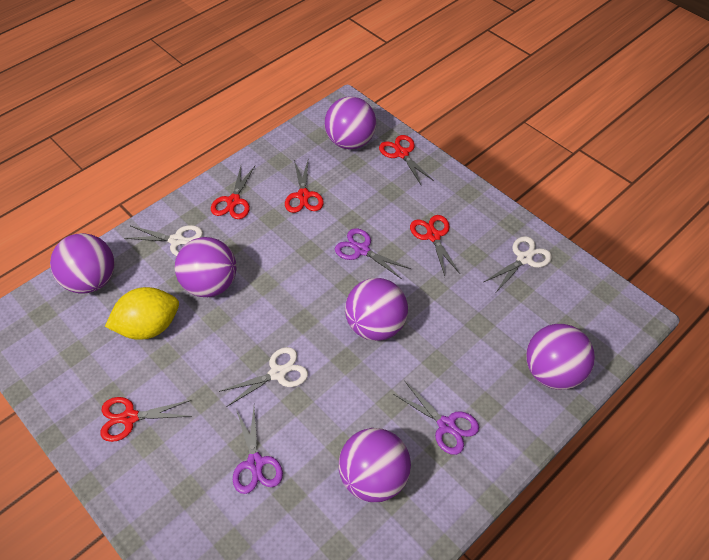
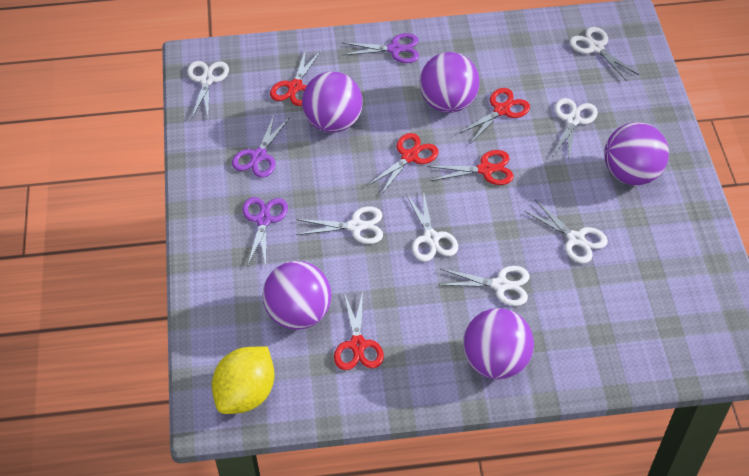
purple ball: 6 -> 5
white scissors: 3 -> 7

